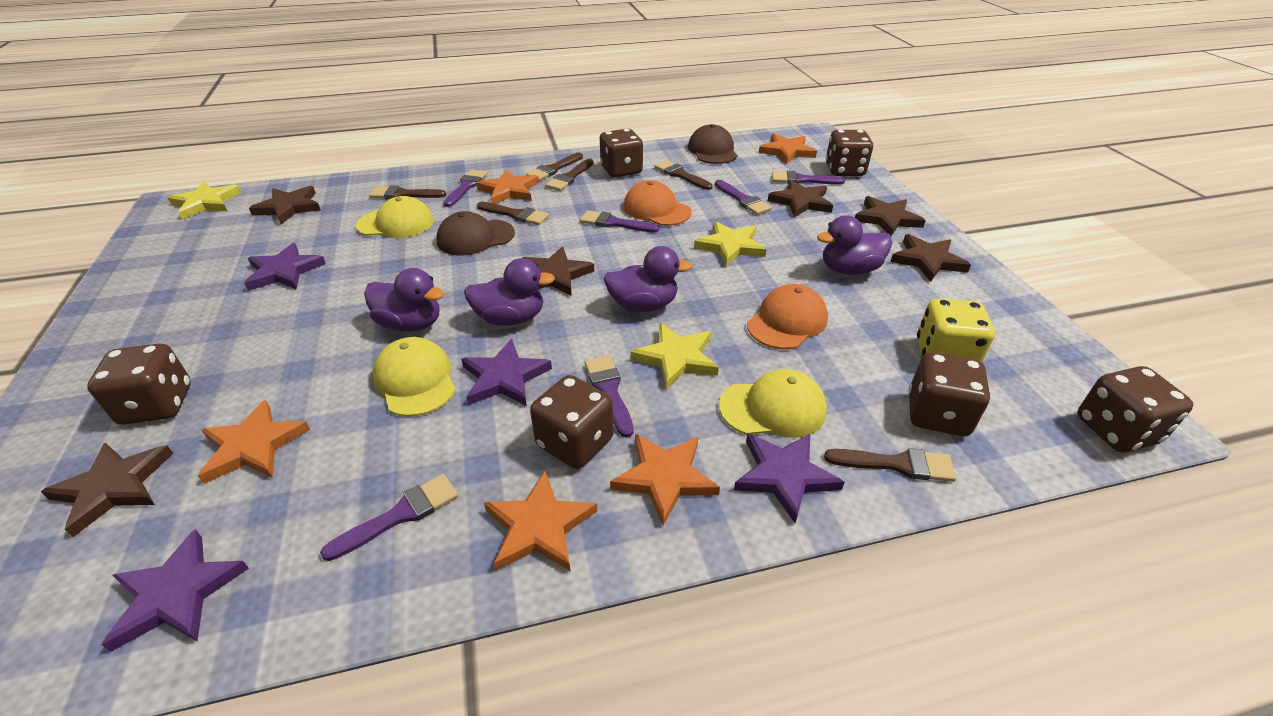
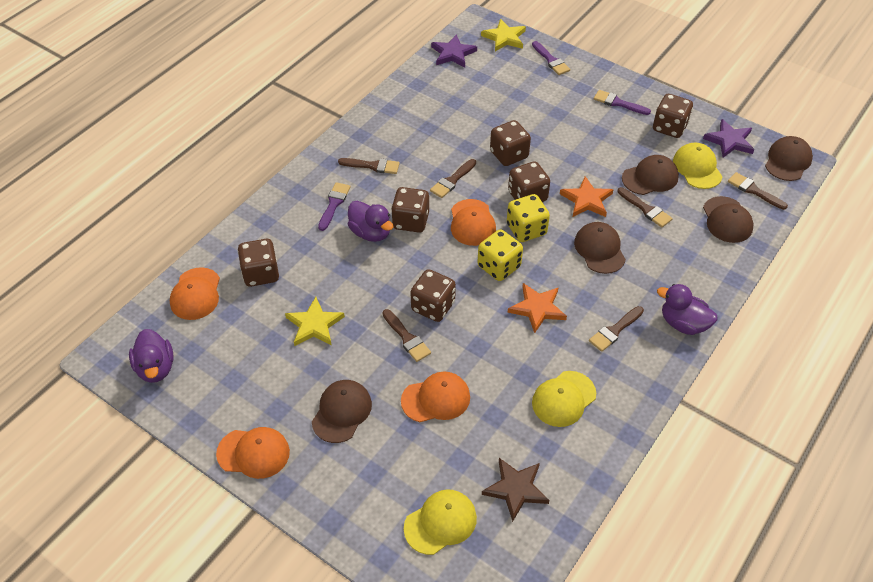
brown cap: 2 -> 5
brown star: 6 -> 1
orange cap: 2 -> 4
orange star: 5 -> 2
purple brush: 6 -> 3
purple duck: 4 -> 3
purple star: 4 -> 2
yellow dice: 1 -> 2
yellow star: 3 -> 2

